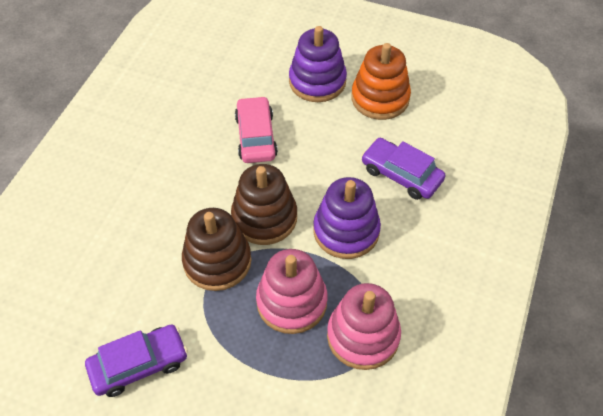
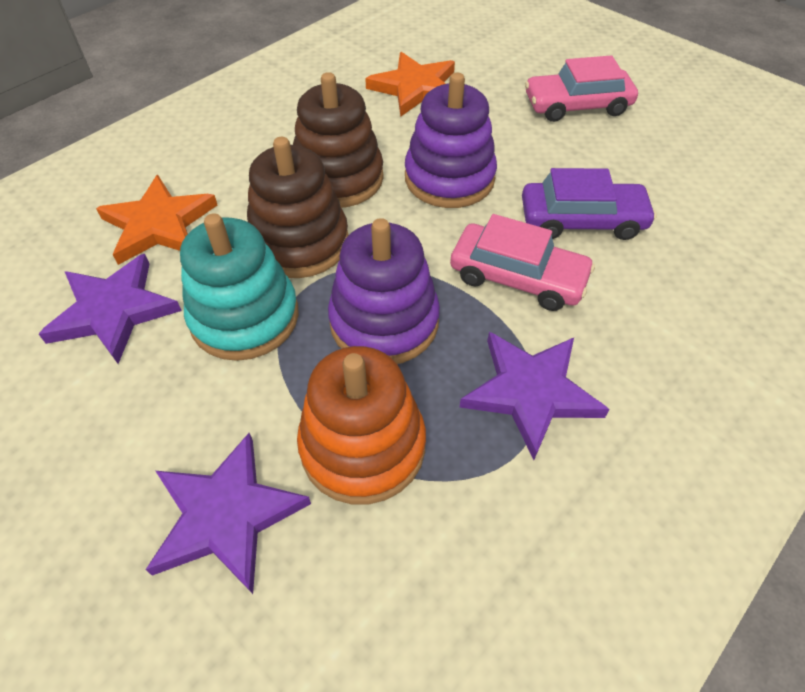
orange star: 0 -> 2
pink car: 1 -> 2
pink stacking toy: 2 -> 0
purple car: 2 -> 1
purple star: 0 -> 3
turquoise stacking toy: 0 -> 1

